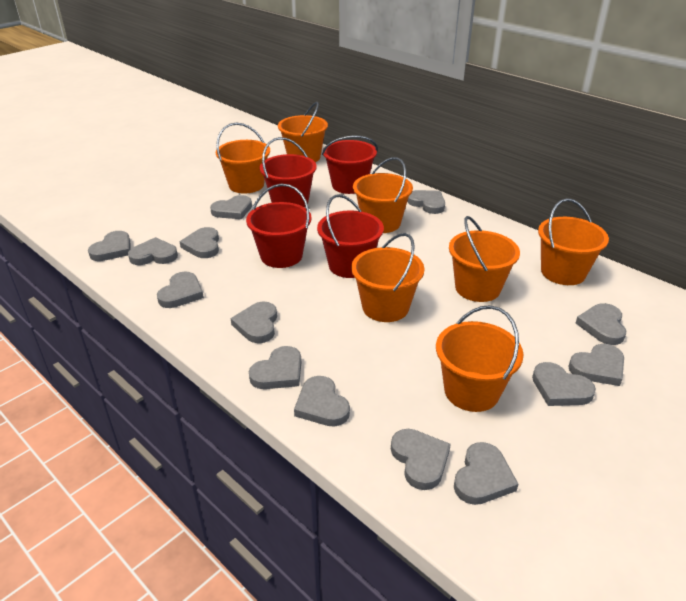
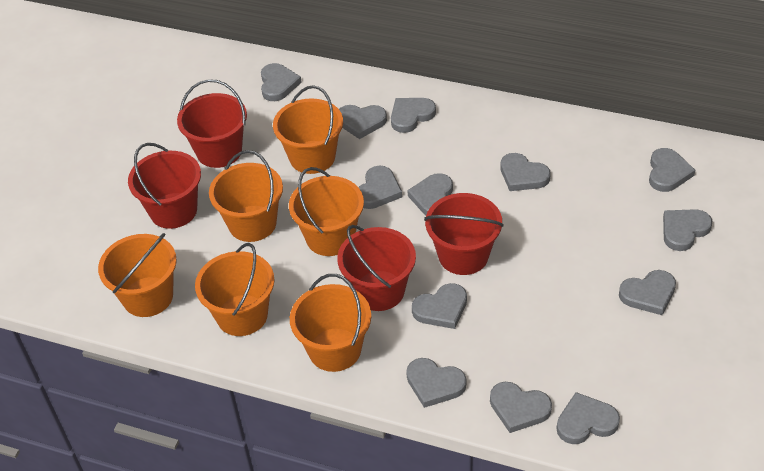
grey heart: 14 -> 13
orange bucket: 7 -> 6

